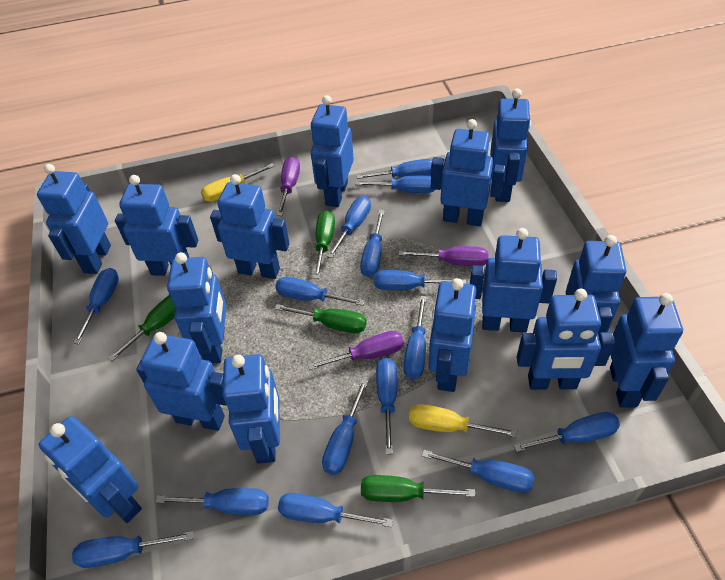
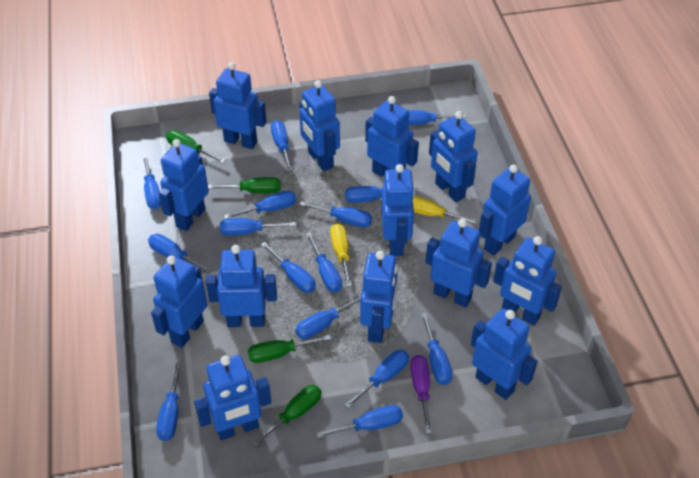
blue robot: 15 -> 14
purple screwdriver: 3 -> 1

